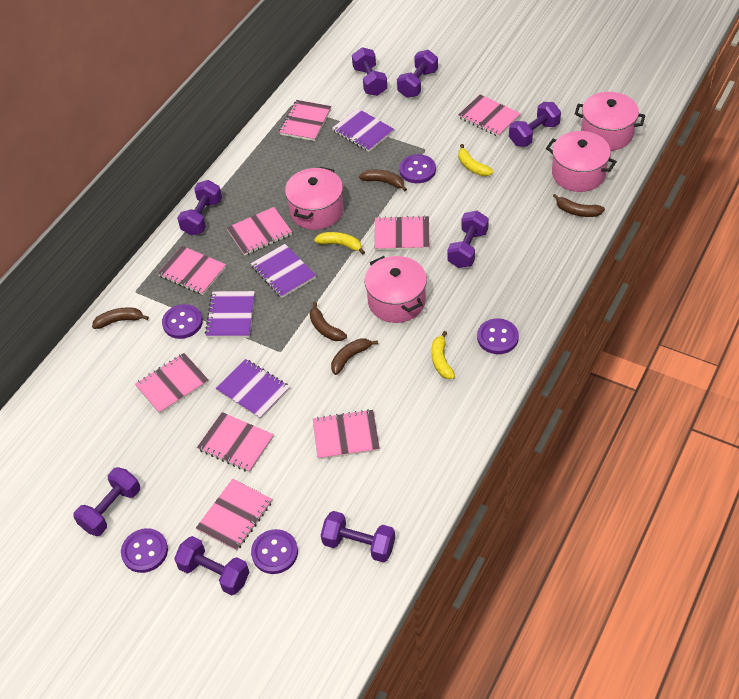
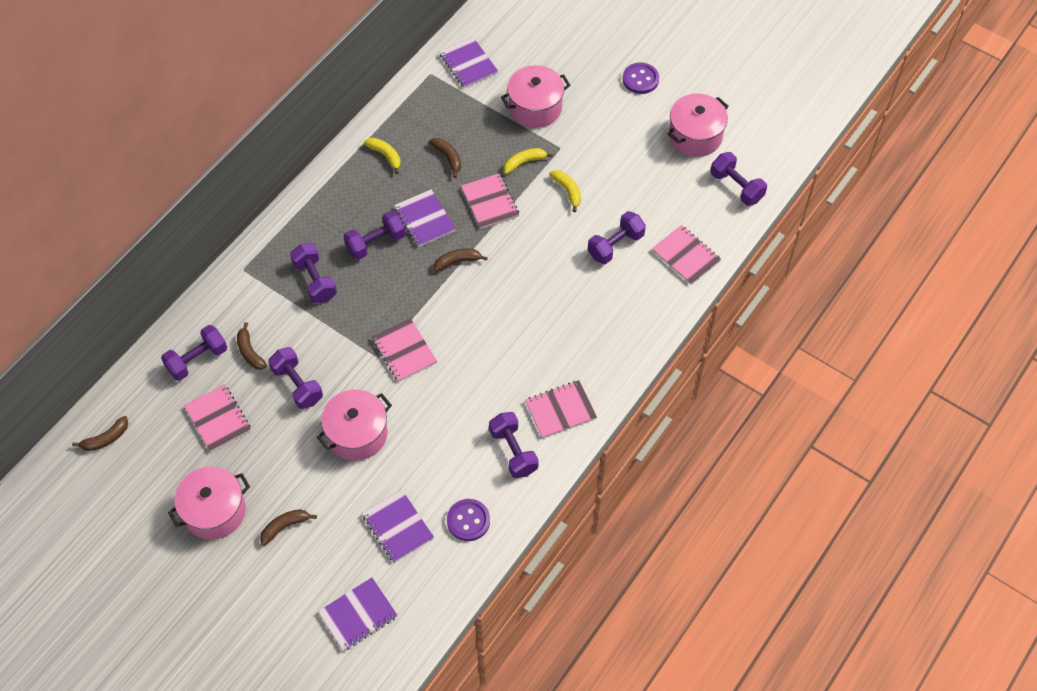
pink notebook: 9 -> 5
purple button: 5 -> 2
purple dumbbell: 8 -> 7

